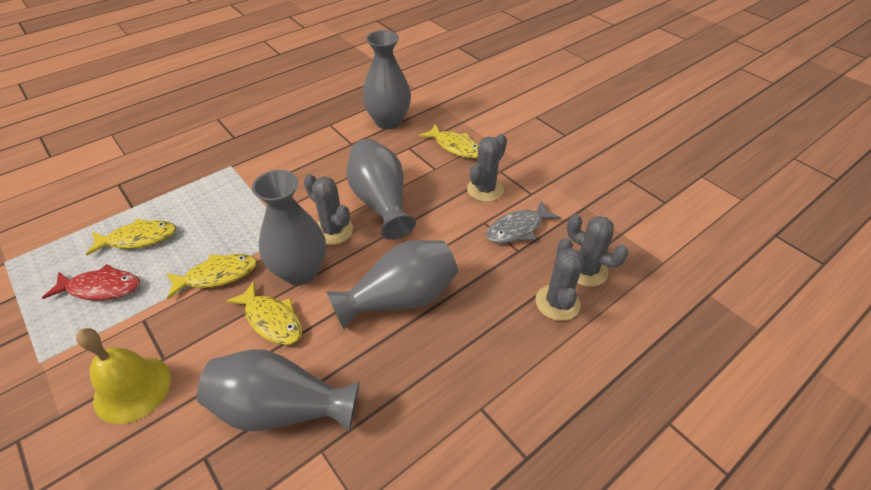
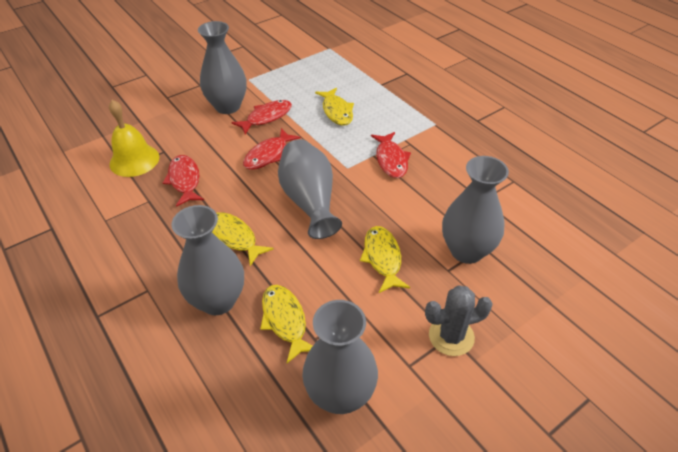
grey cactus: 4 -> 1
grey fish: 1 -> 0
red fish: 1 -> 4

